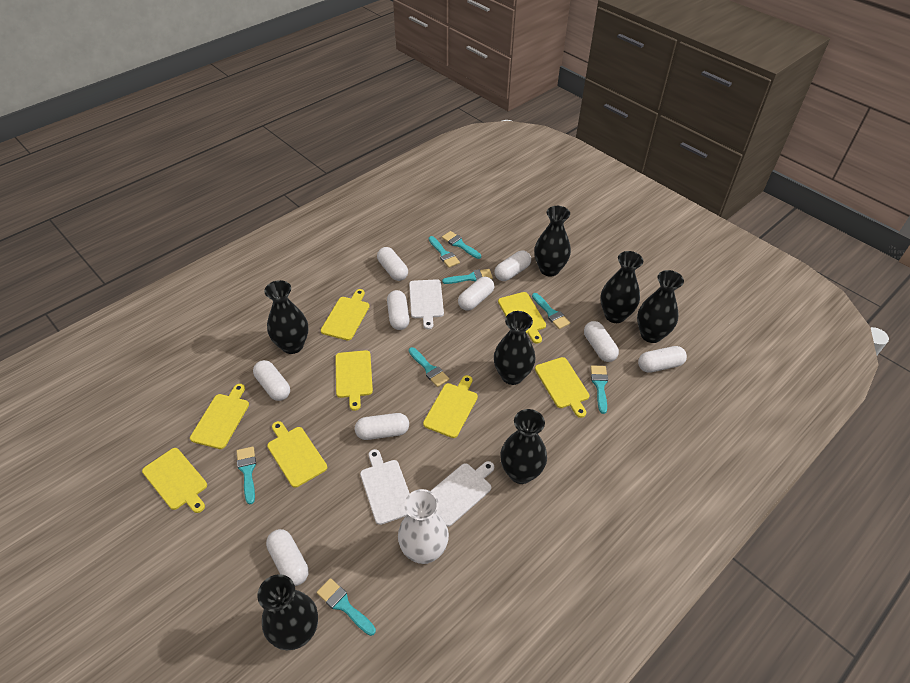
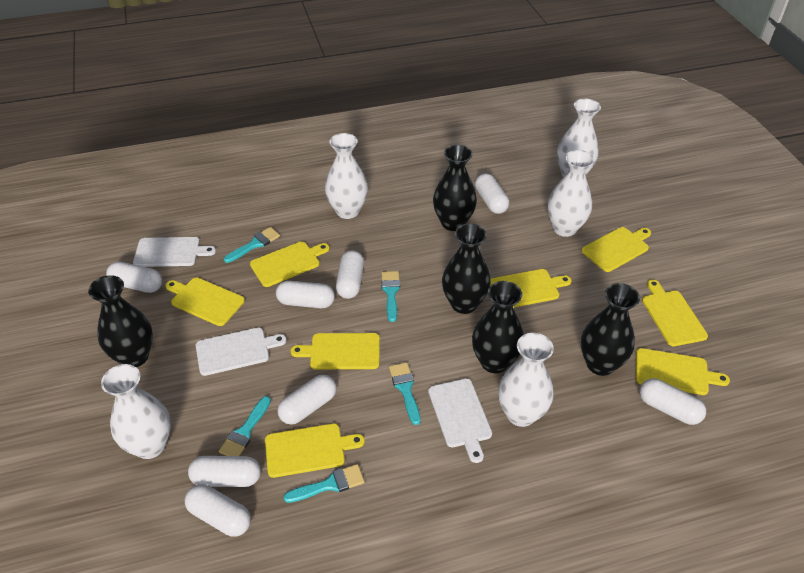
black vase: 7 -> 5
turquoise brush: 8 -> 5
white capsule: 9 -> 8
white vase: 1 -> 5

